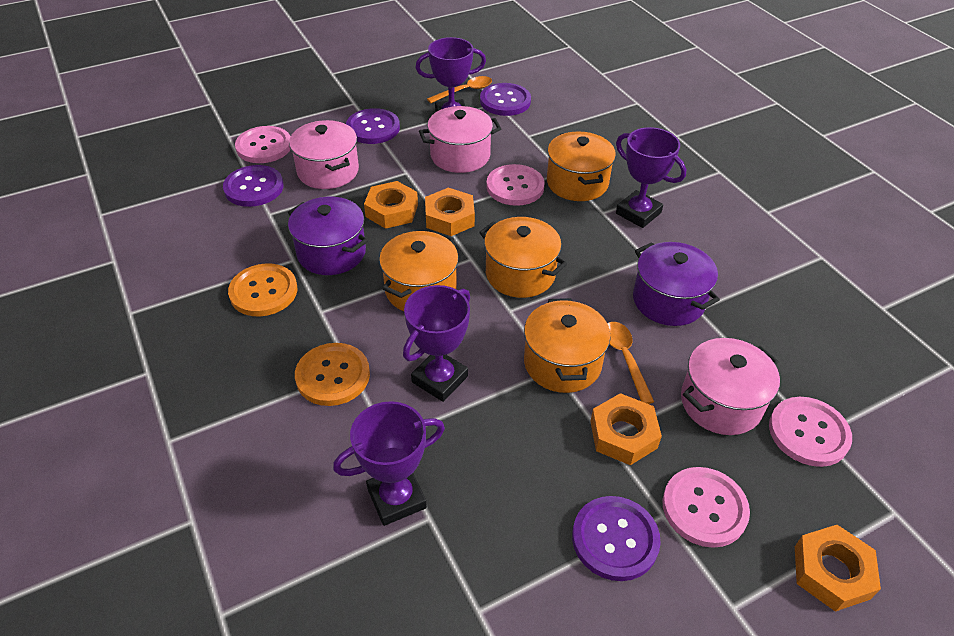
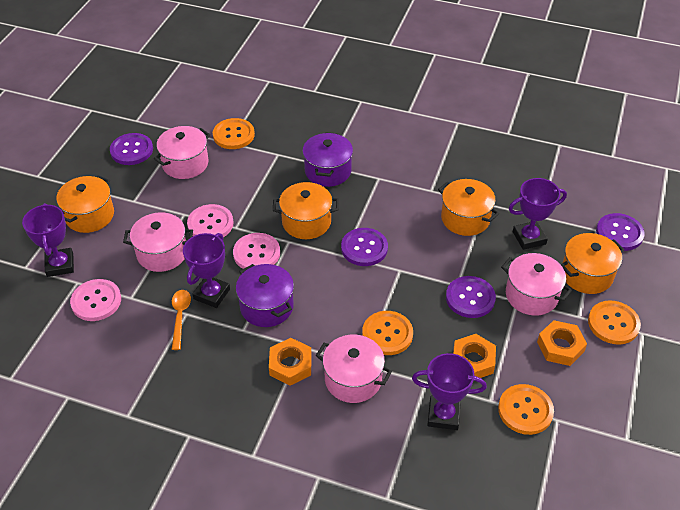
orange button: 2 -> 4
orange nut: 4 -> 3
orange spoon: 2 -> 1
pink button: 4 -> 3
pink pot: 3 -> 4

